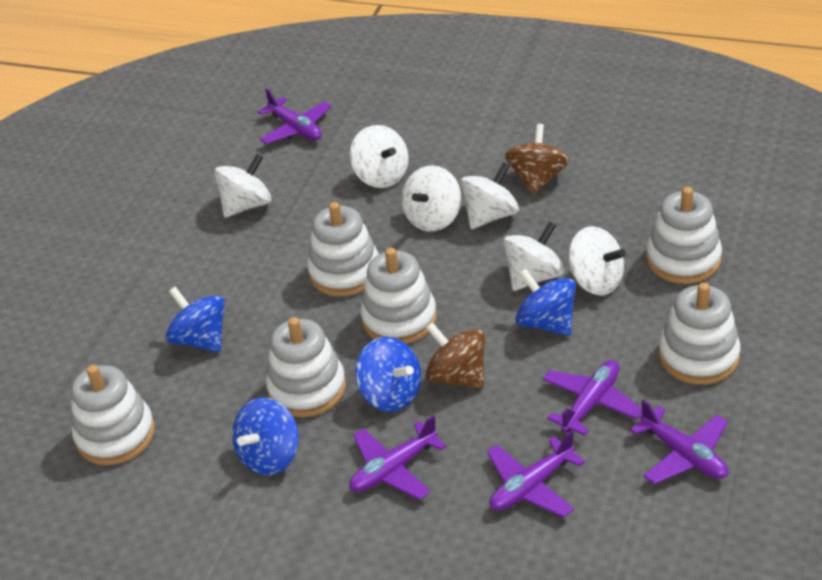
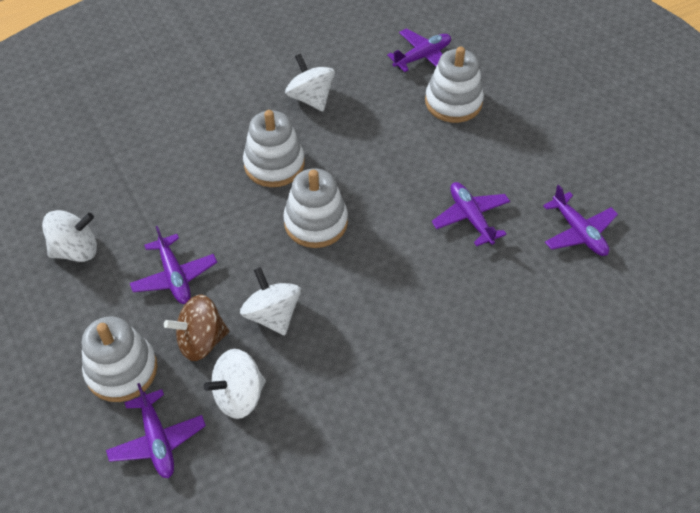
blue spinning top: 4 -> 0
brown spinning top: 2 -> 1
white spinning top: 6 -> 4
white stacking toy: 6 -> 4

